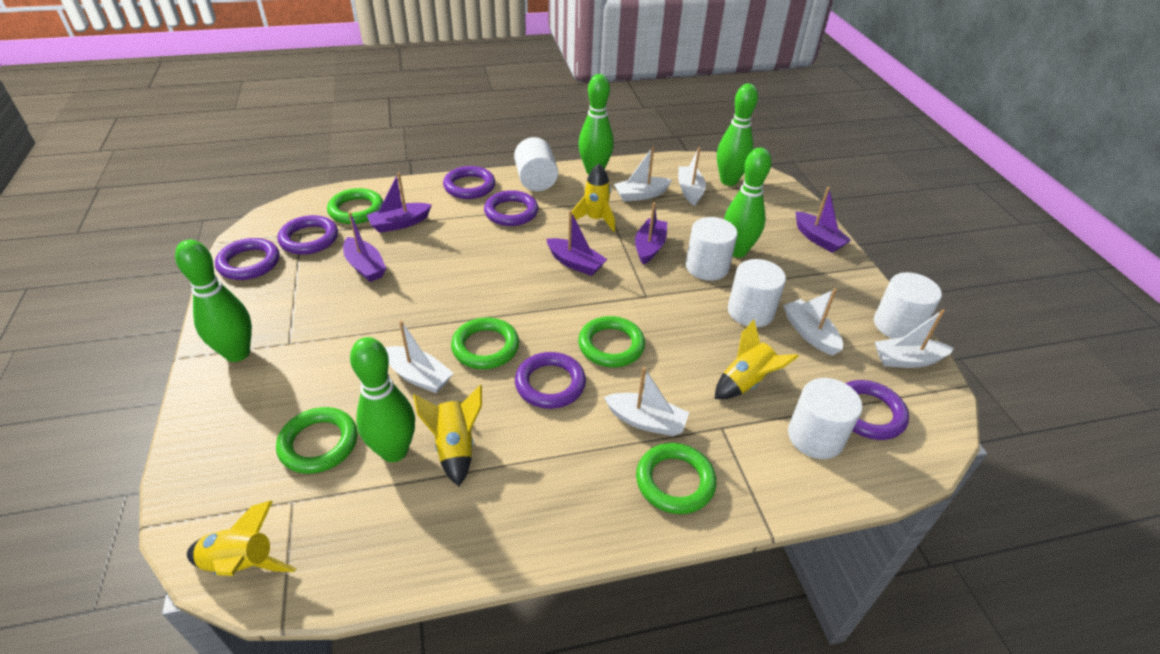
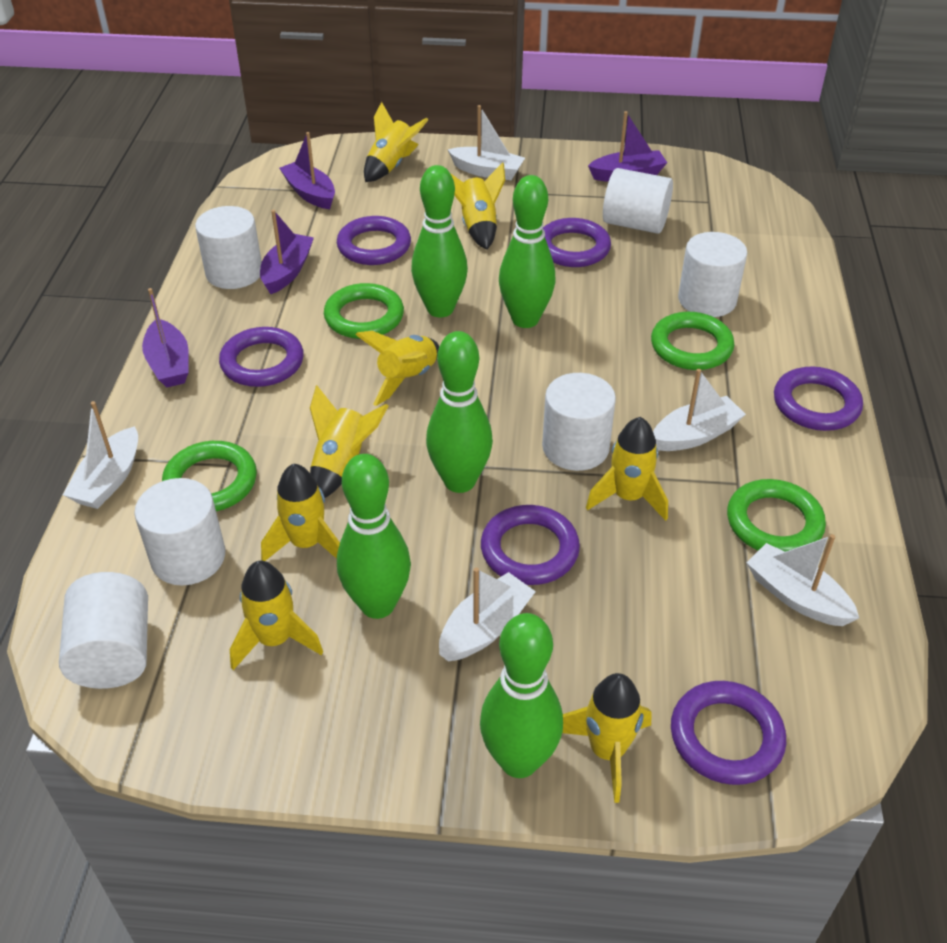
green ring: 5 -> 4
purple boat: 5 -> 4
white boat: 6 -> 5
white cylinder: 5 -> 6
yellow rocket: 4 -> 8

